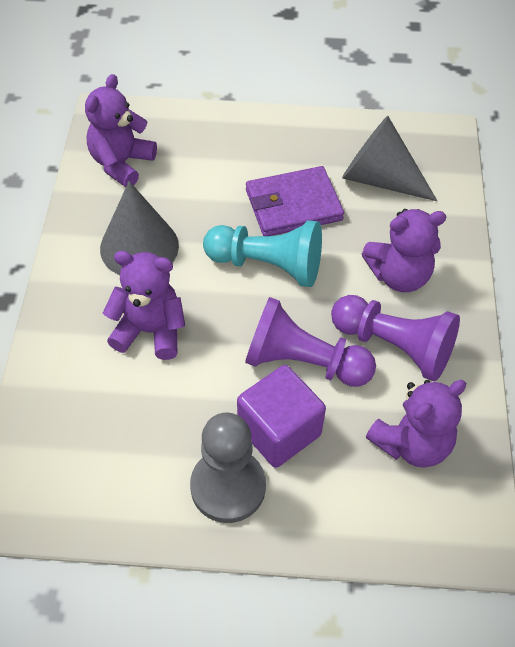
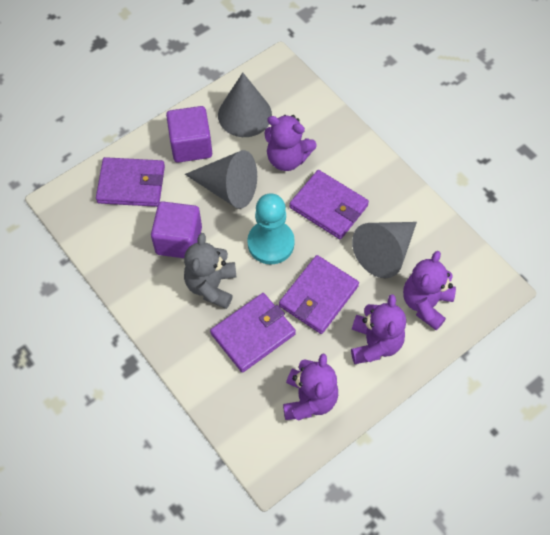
grey cone: 2 -> 3
grey pawn: 1 -> 0
grey teddy bear: 0 -> 1
purple cube: 1 -> 2
purple pawn: 2 -> 0
purple wallet: 1 -> 4

